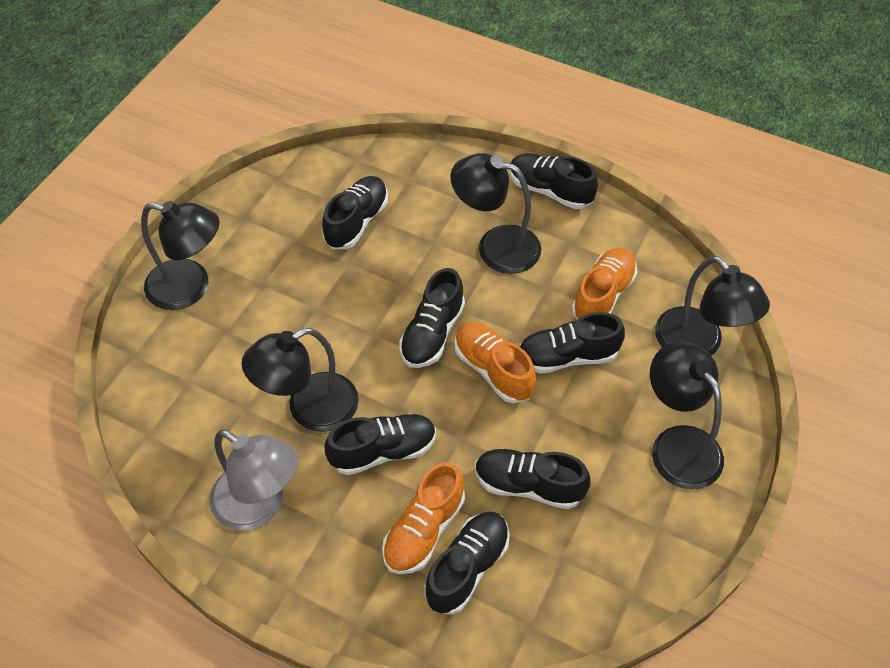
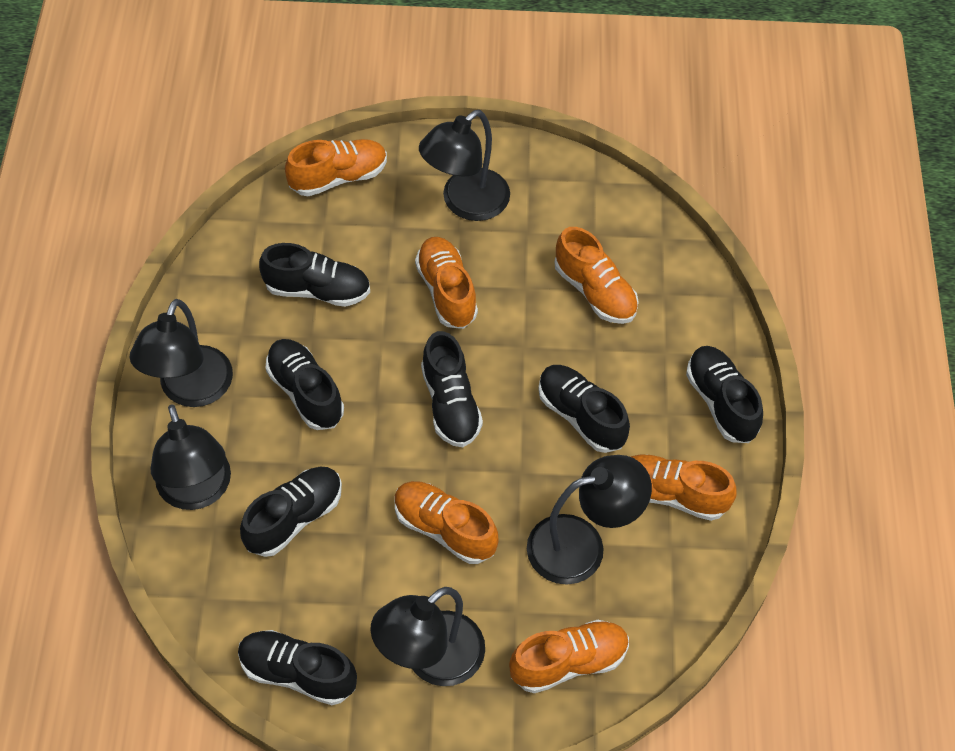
grey lamp: 1 -> 0
orange shoe: 3 -> 6

